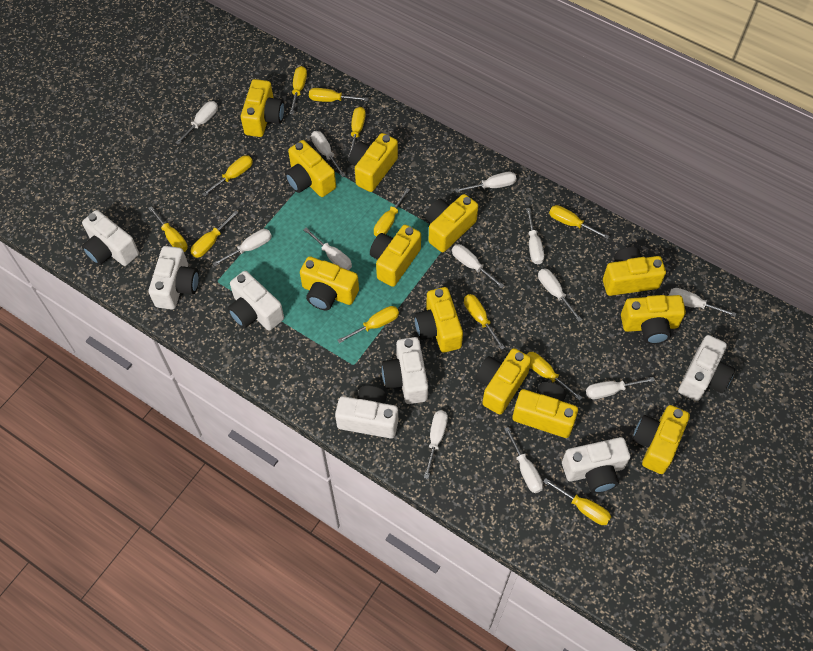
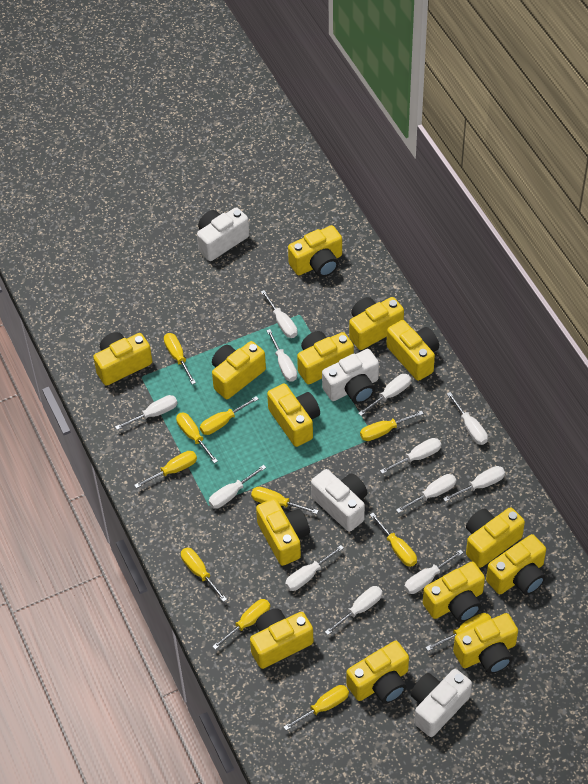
white camera: 7 -> 4
yellow camera: 12 -> 14
yellow screwdriver: 12 -> 11

